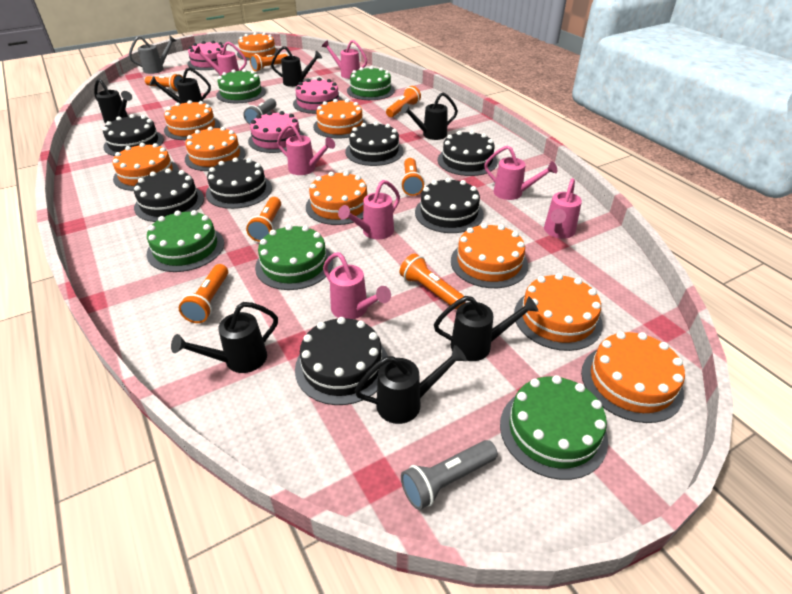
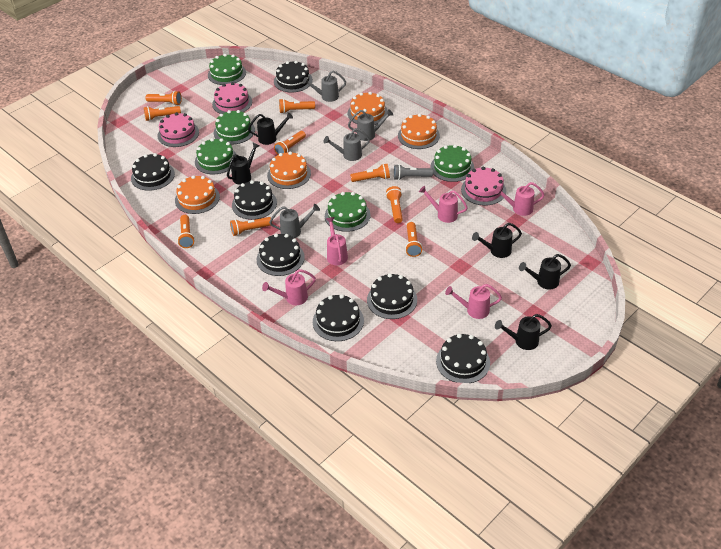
black watering can: 7 -> 5
grey flashlight: 2 -> 1
grey watering can: 1 -> 4
orange cake: 9 -> 4
orange flashlight: 7 -> 9
pink watering can: 7 -> 5

